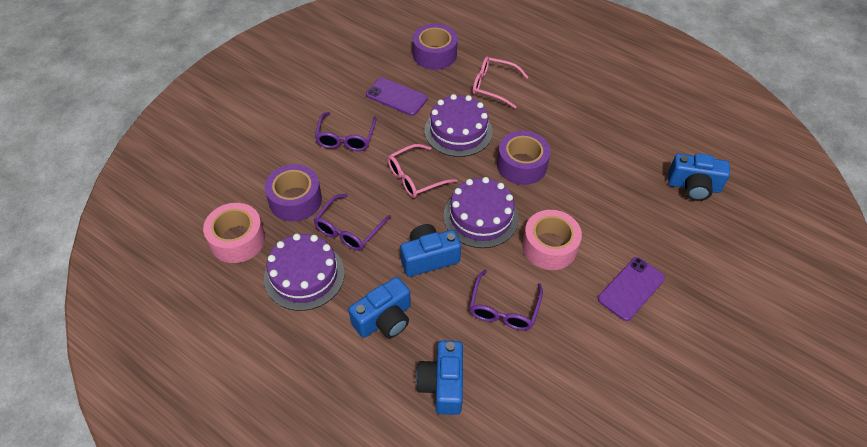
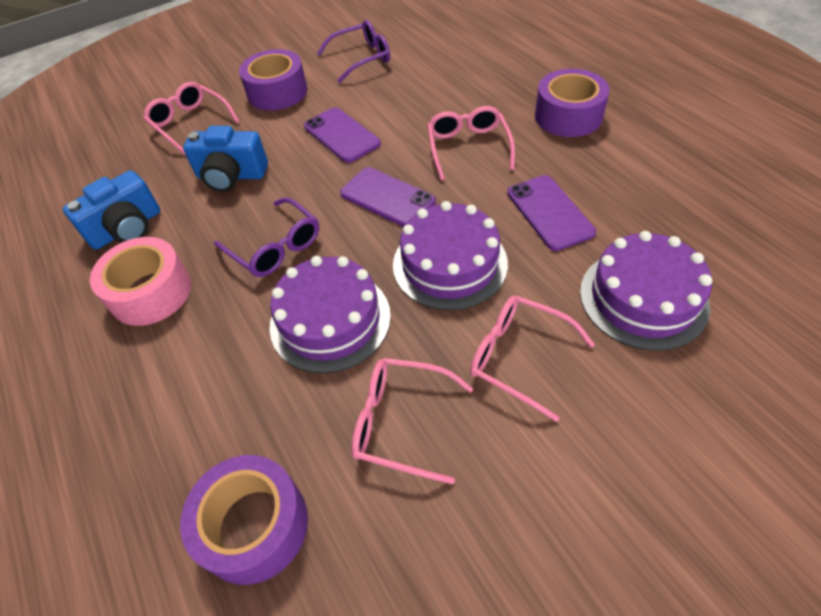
blue camera: 4 -> 2
pink glasses: 2 -> 4
pink tape: 2 -> 1
purple glasses: 3 -> 2
purple phone: 2 -> 3

